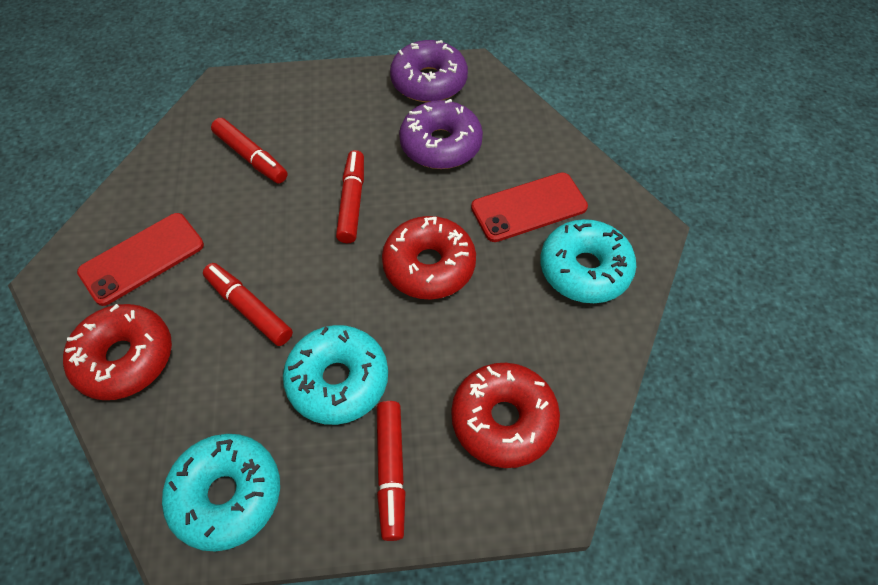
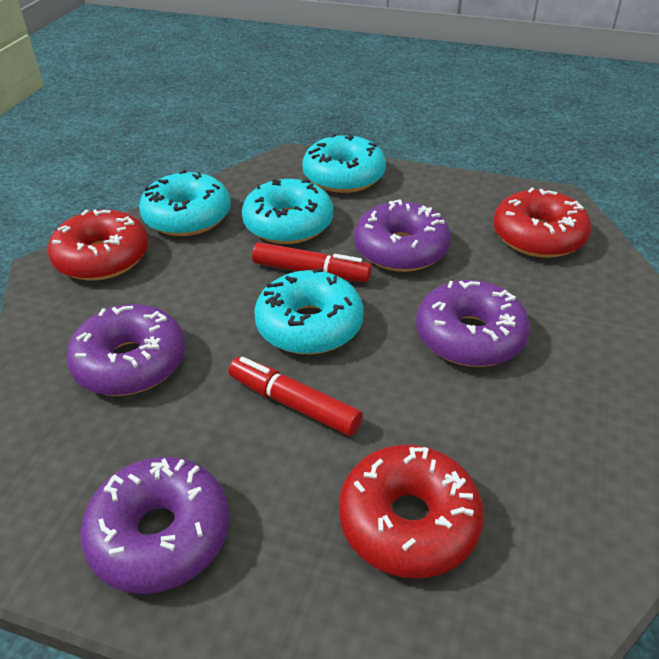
purple donut: 2 -> 4
red marker: 4 -> 2
red phone: 2 -> 0
turquoise donut: 3 -> 4

